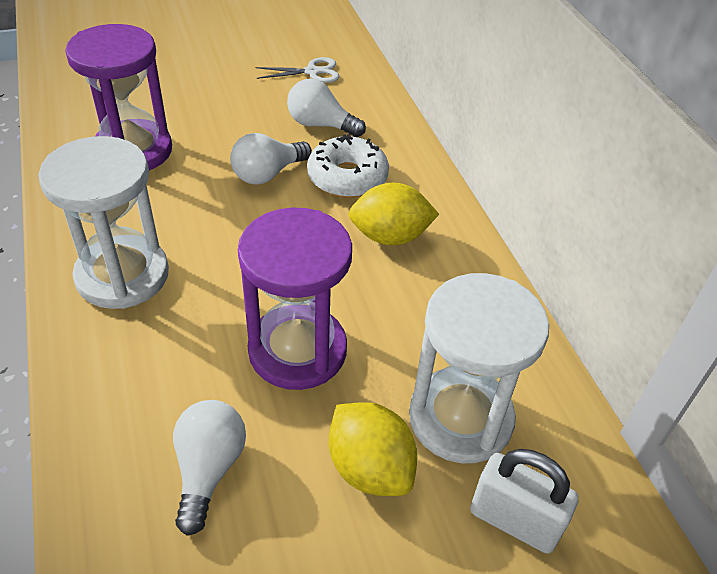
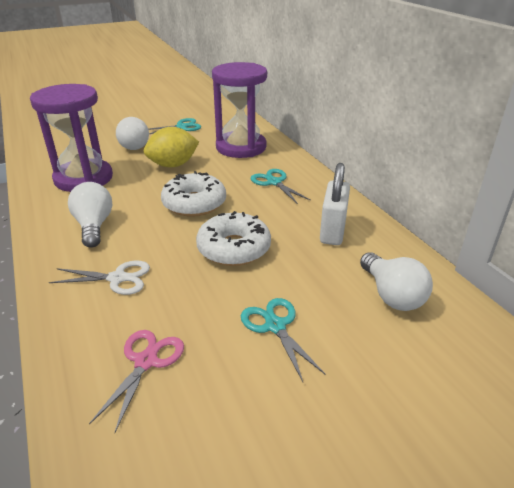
pink scissors: 0 -> 1
turquoise scissors: 0 -> 3
white donut: 1 -> 2
white hourglass: 2 -> 0
yellow lemon: 2 -> 1

